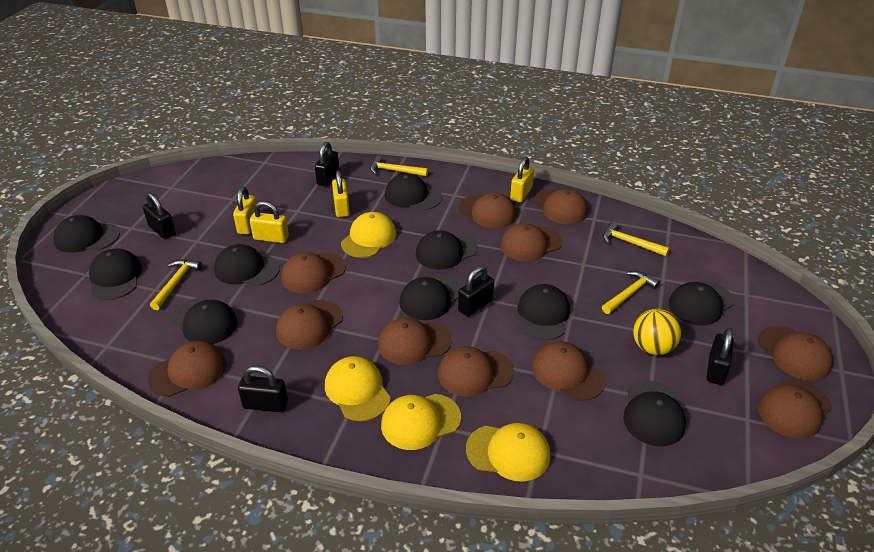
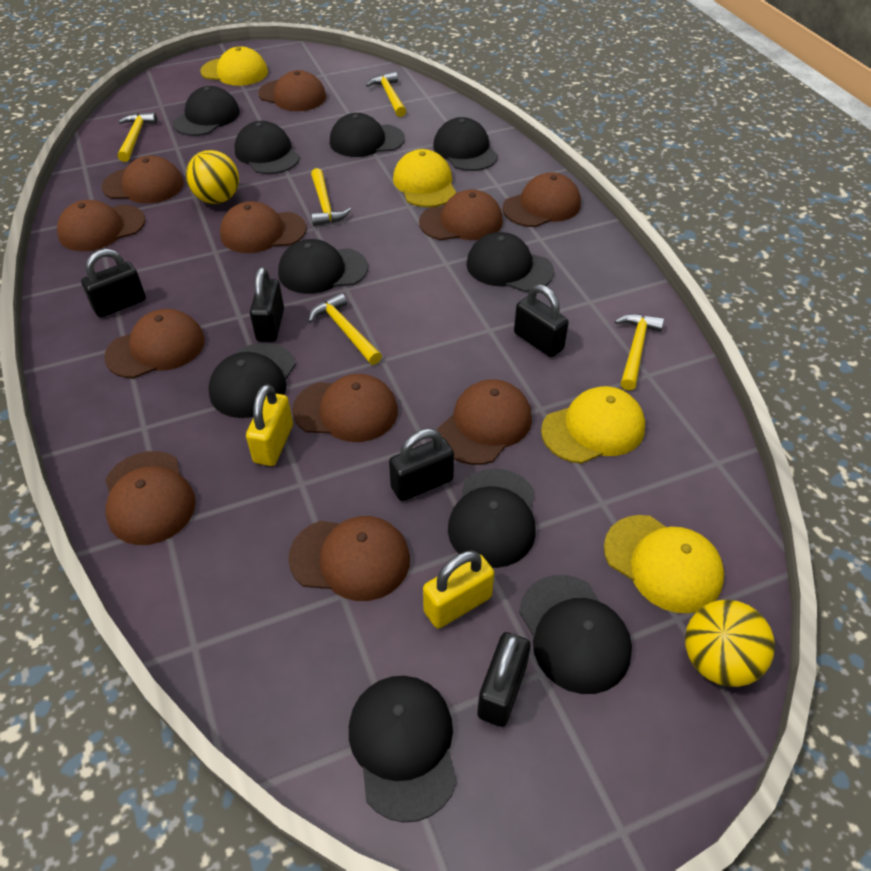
yellow ball: 1 -> 2
yellow hammer: 4 -> 5
yellow padlock: 4 -> 2

